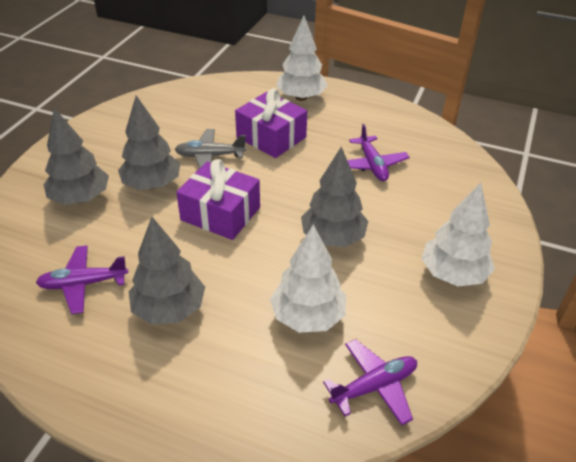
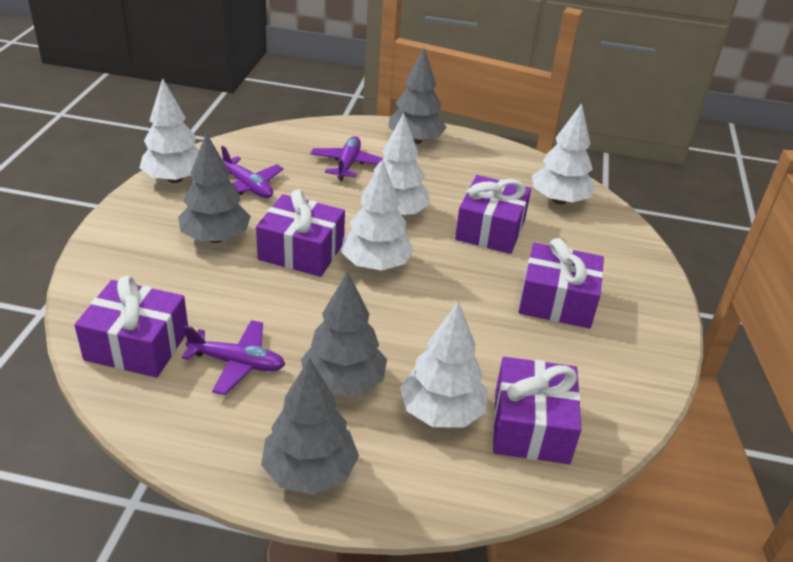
grey plane: 1 -> 0
purple gift: 2 -> 5
white tree: 3 -> 5

